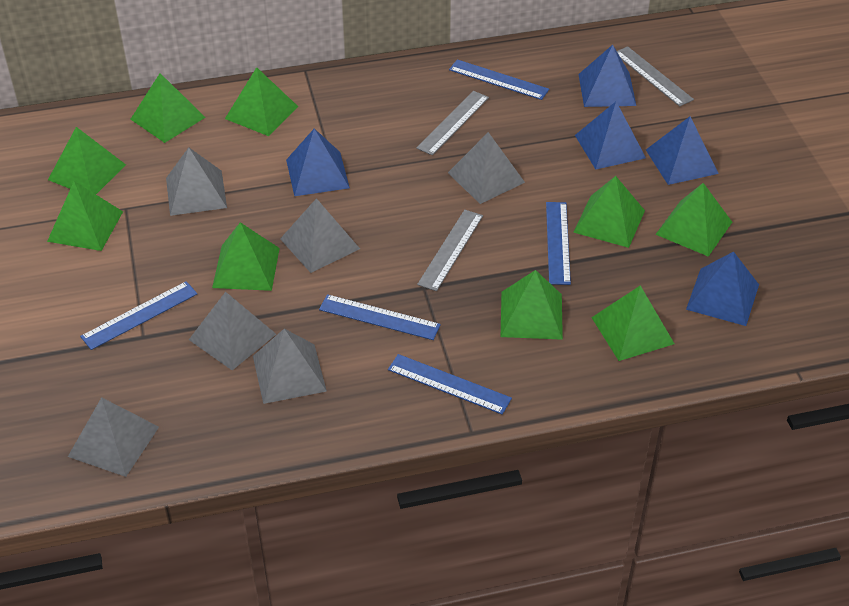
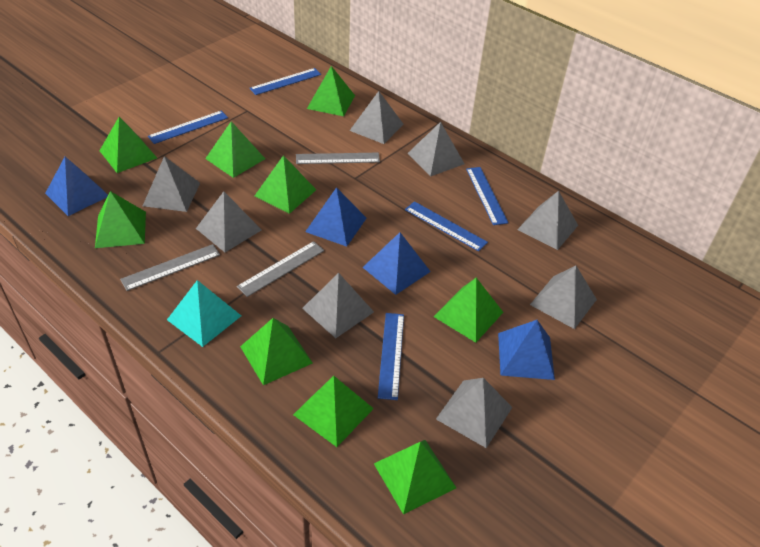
blue pyramid: 5 -> 4
grey pyramid: 6 -> 8
turquoise pyramid: 0 -> 1

